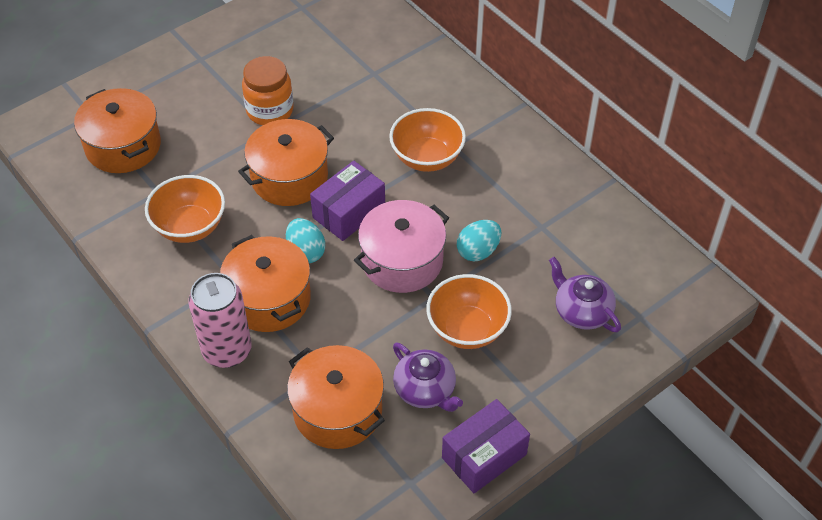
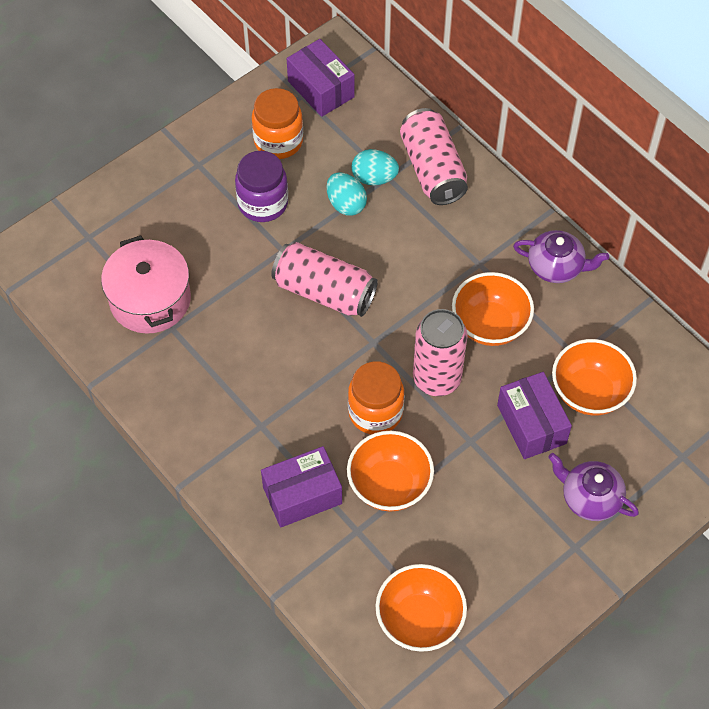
orange bowl: 3 -> 4
orange jar: 1 -> 2
orange pot: 4 -> 0
pink can: 1 -> 3
purple box: 2 -> 3
purple jar: 0 -> 1

